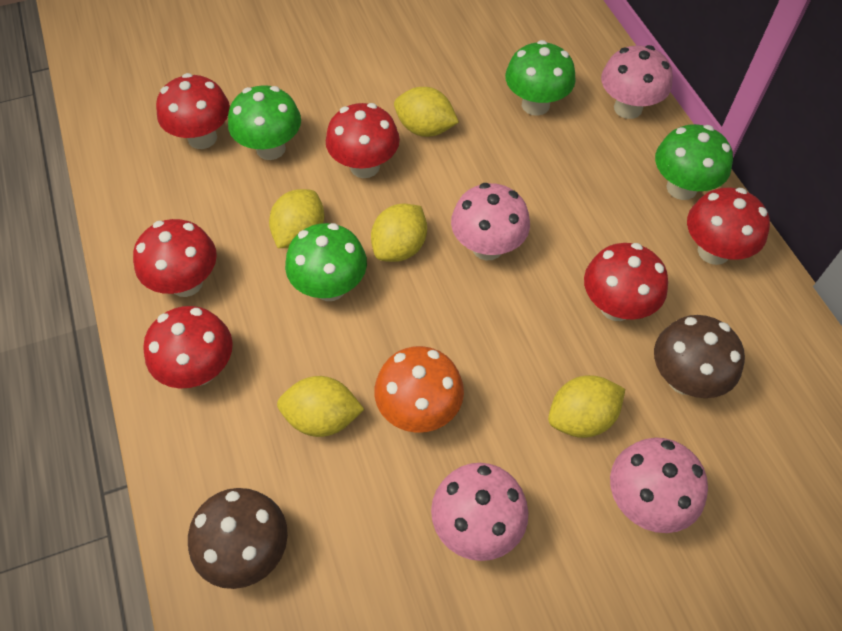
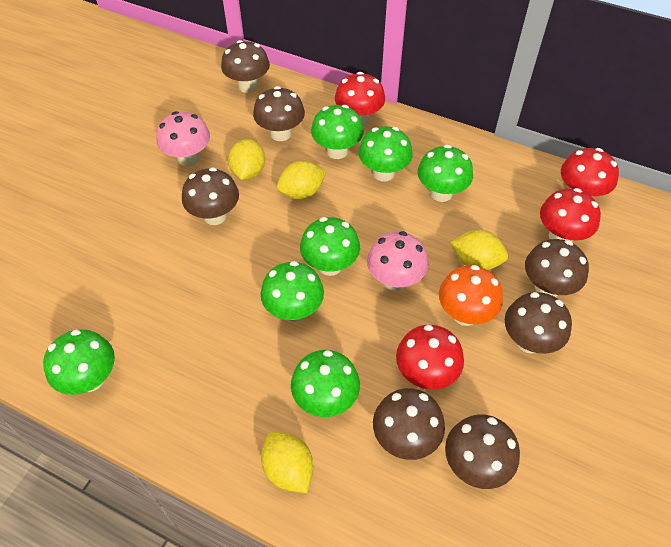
brown mushroom: 2 -> 7
green mushroom: 4 -> 7
pink mushroom: 4 -> 2
red mushroom: 6 -> 4
yellow lemon: 5 -> 4

